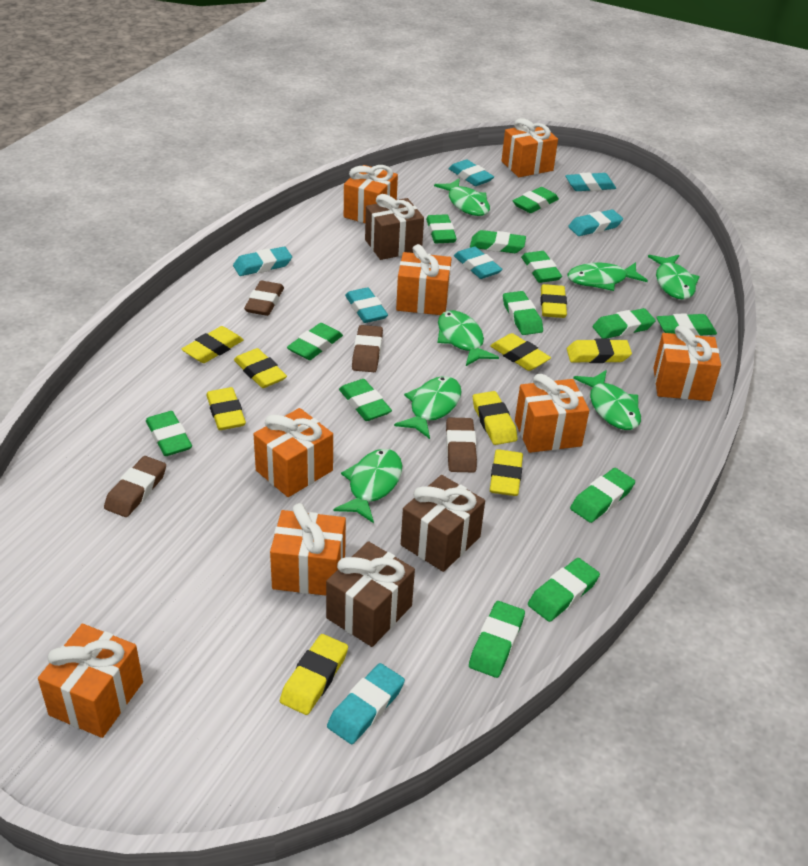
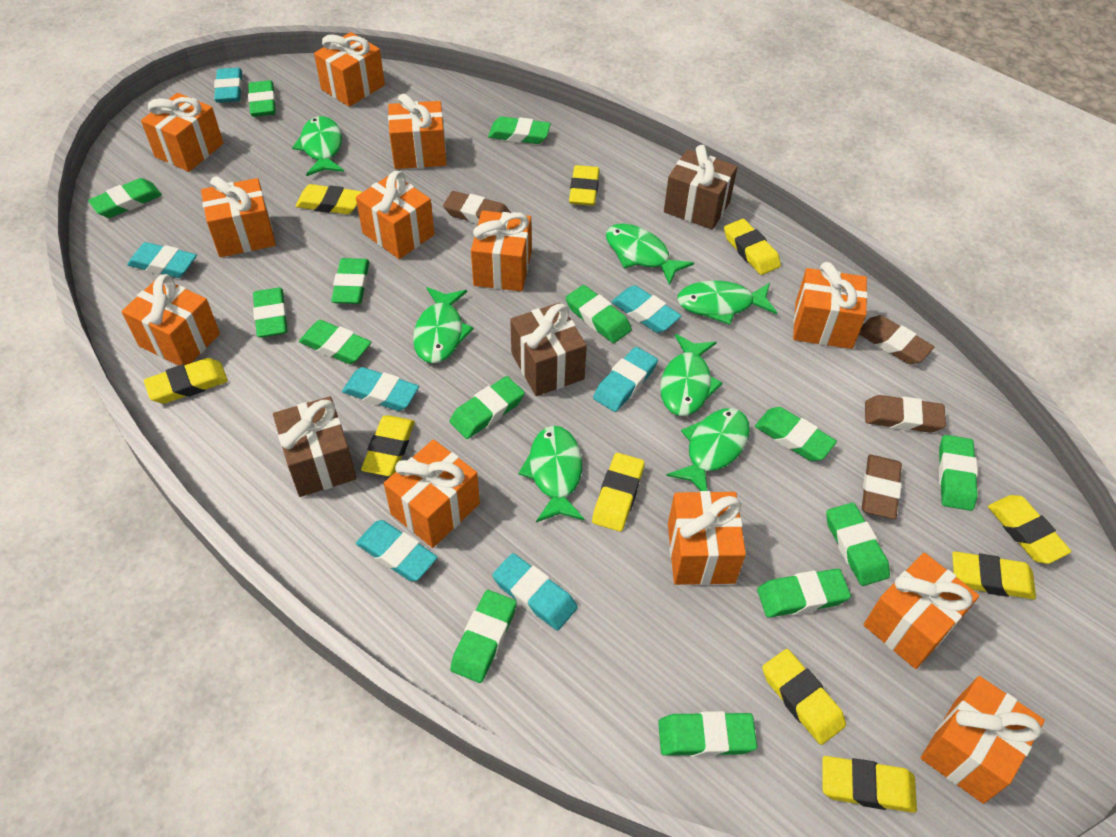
green eraser: 13 -> 14
orange gift: 8 -> 12
yellow eraser: 9 -> 10

